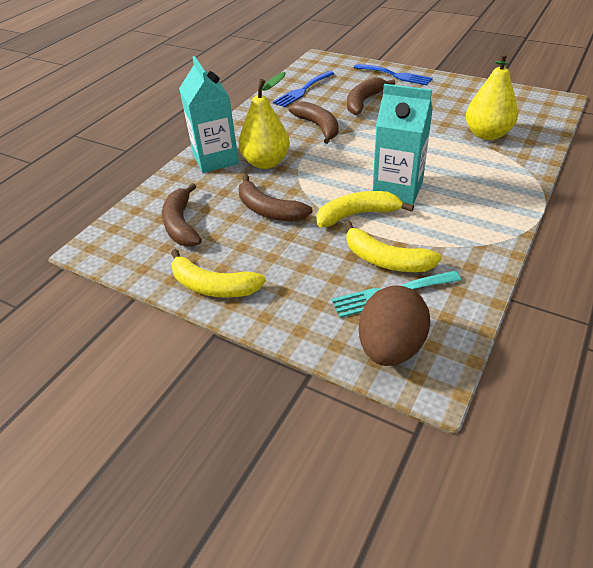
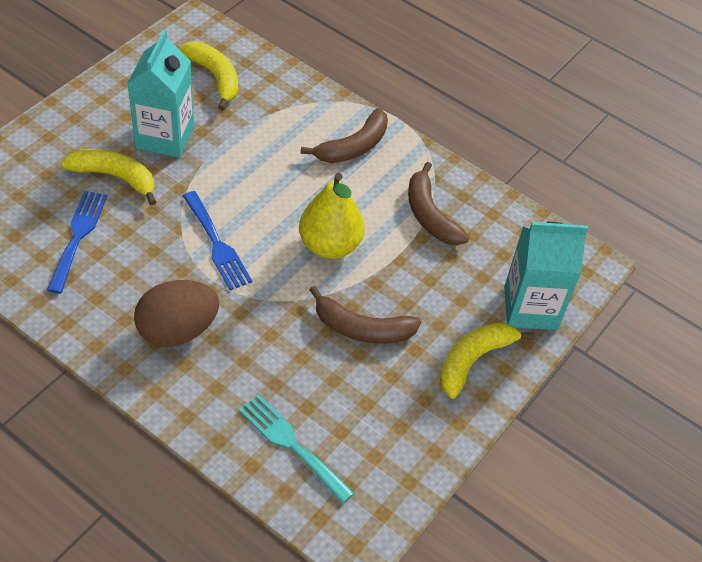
brown banana: 4 -> 3
yellow pear: 2 -> 1

